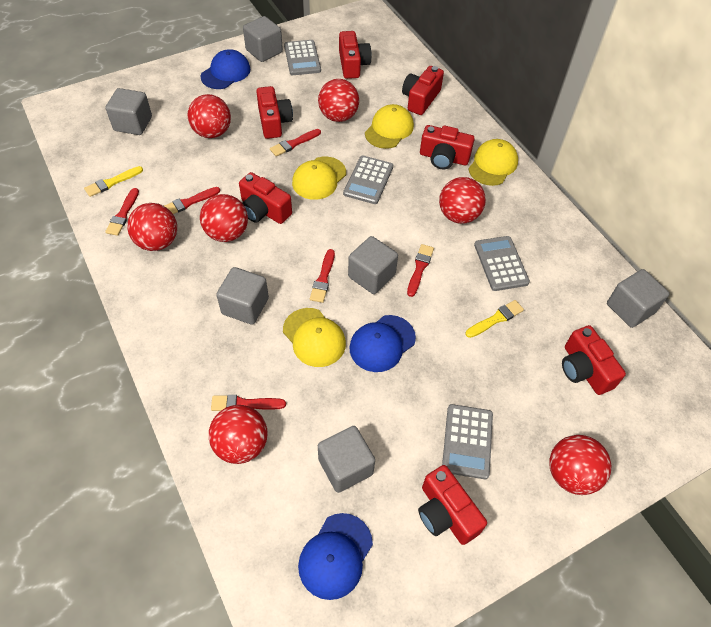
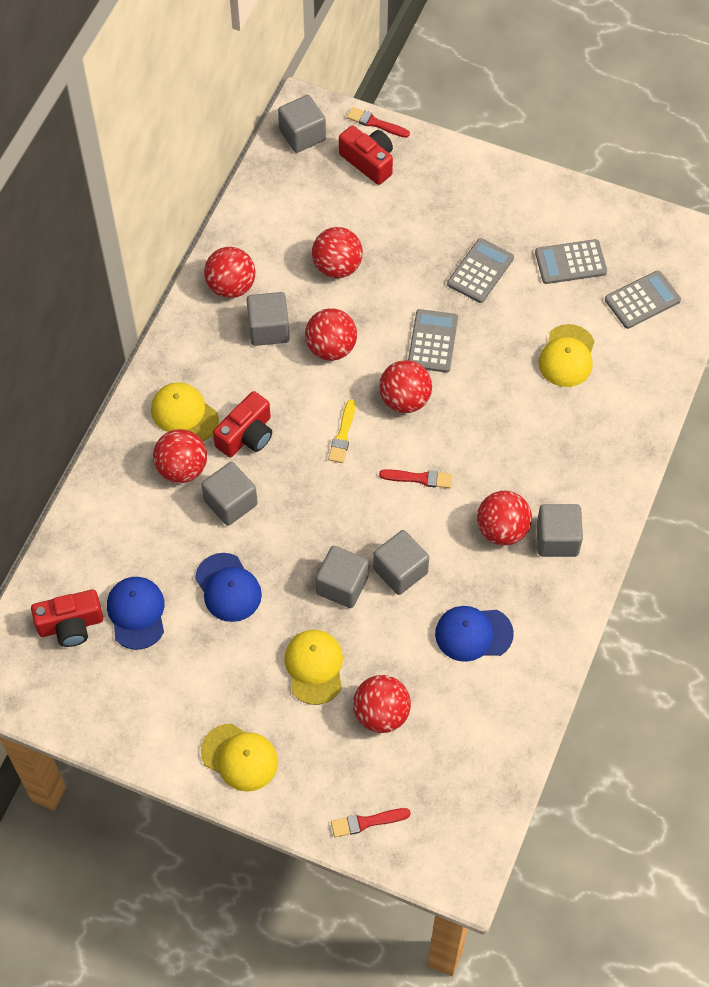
red brush: 6 -> 3
red camera: 7 -> 3
yellow brush: 2 -> 1

